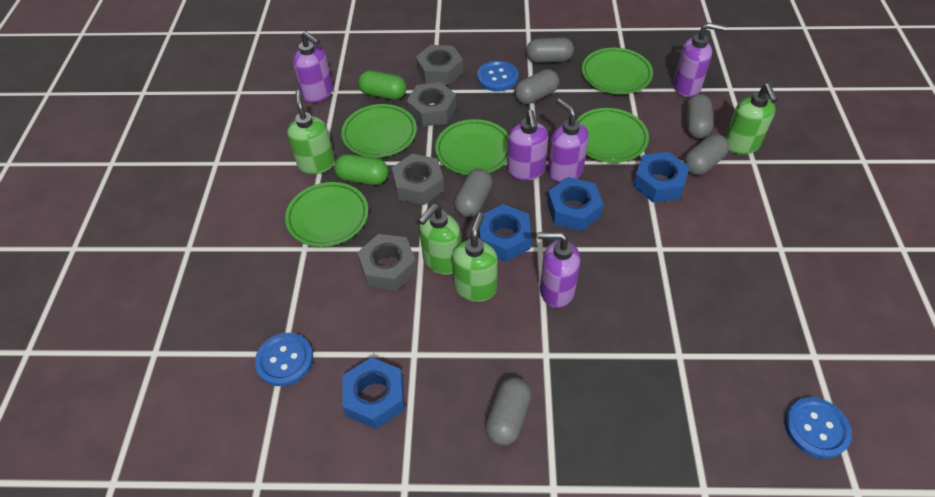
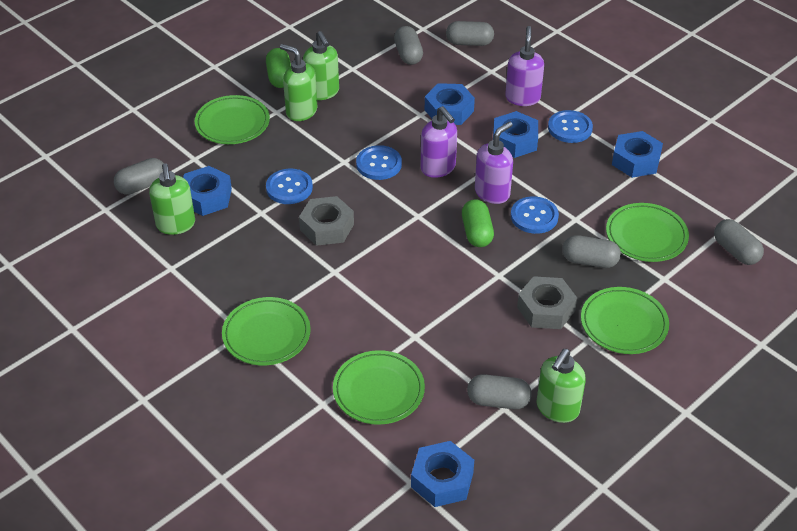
blue button: 3 -> 4
blue nut: 4 -> 5
grey nut: 4 -> 2
purple soap dispenser: 5 -> 3

